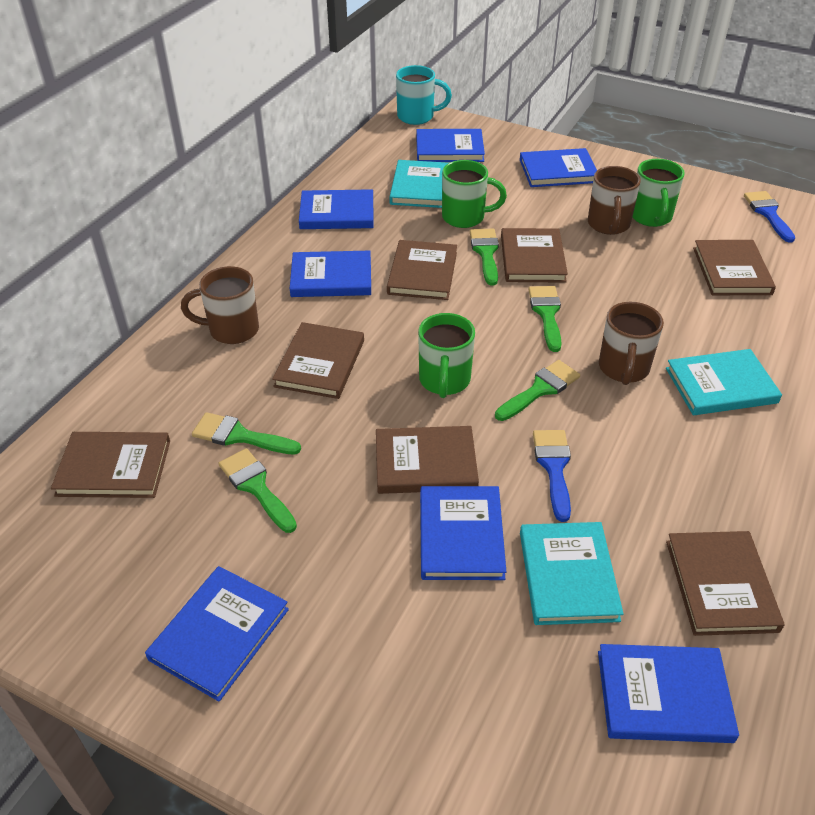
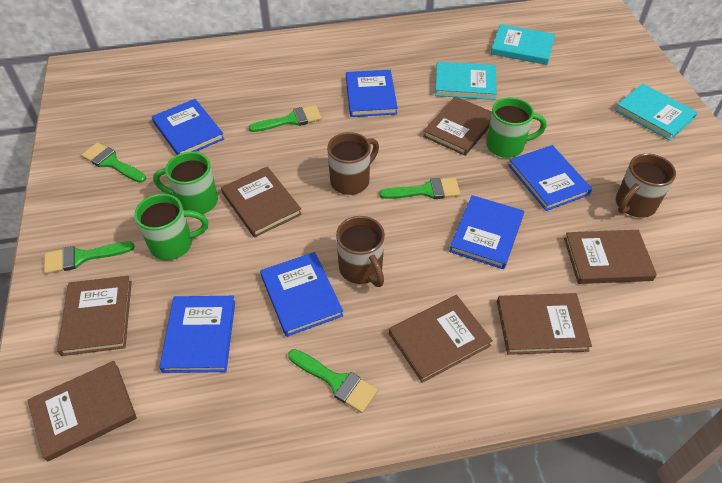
blue book: 7 -> 6
blue brush: 2 -> 0
turquoise mug: 1 -> 0

